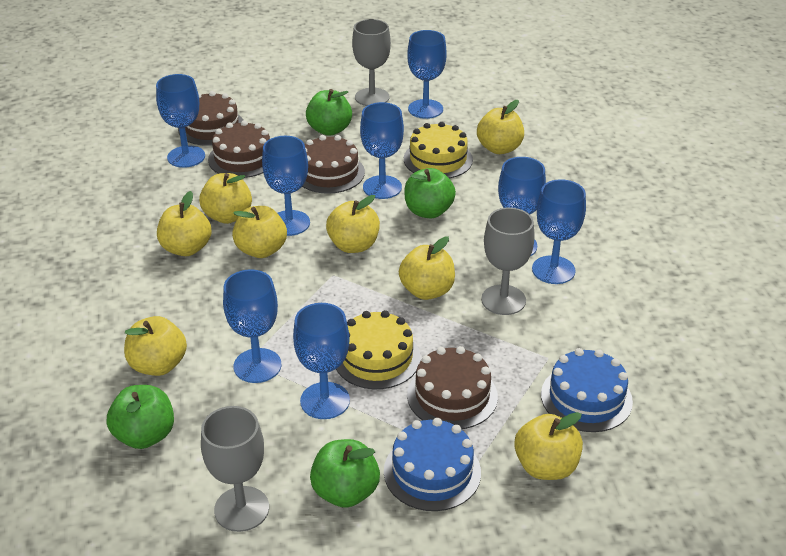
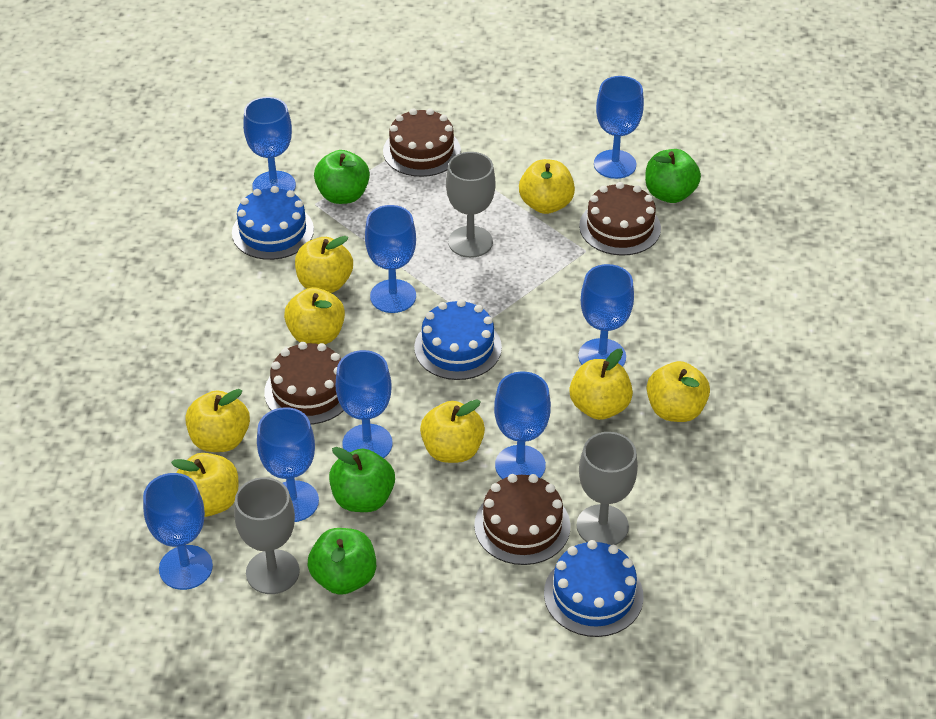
blue cake: 2 -> 3
yellow cake: 2 -> 0

